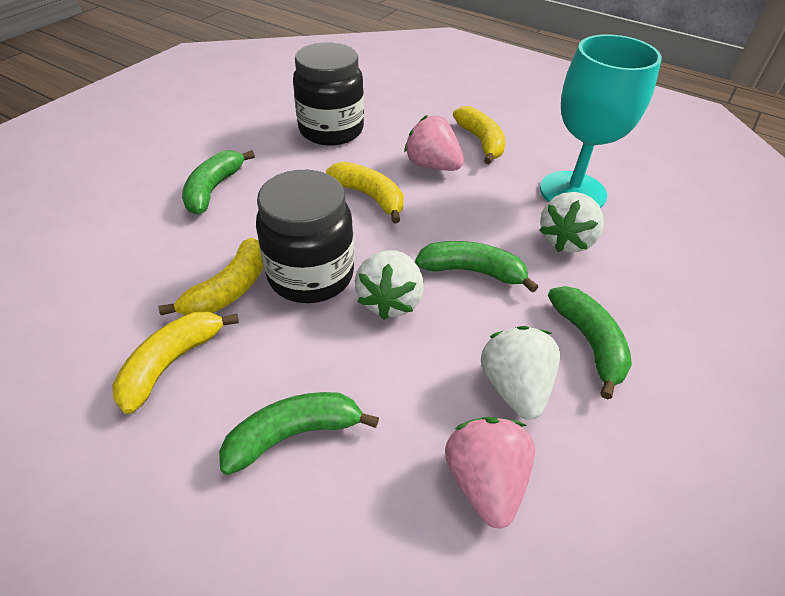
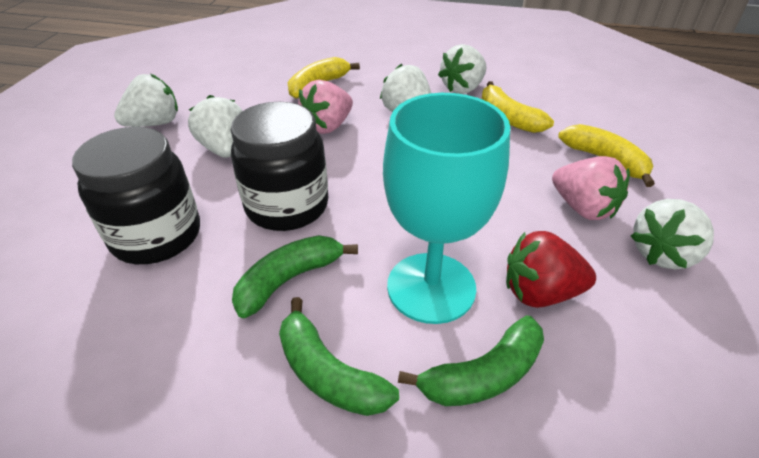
green banana: 4 -> 3
red strawberry: 0 -> 1
white strawberry: 3 -> 5
yellow banana: 4 -> 3

